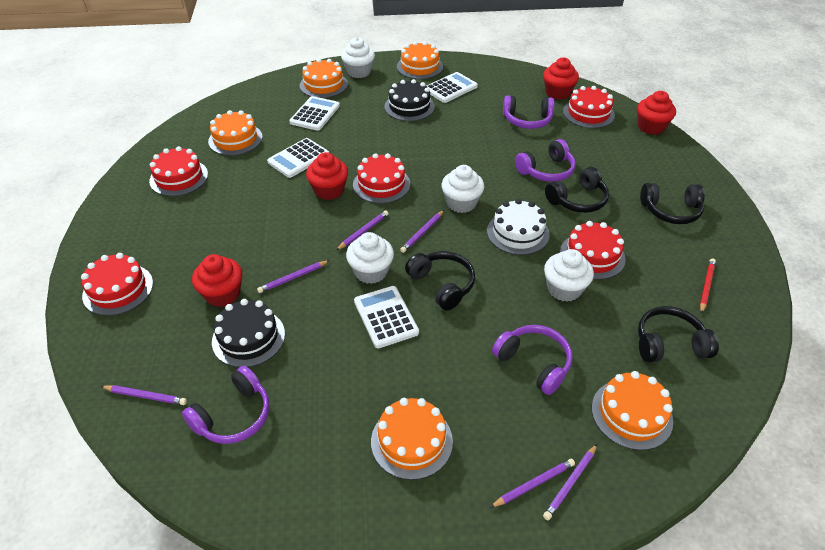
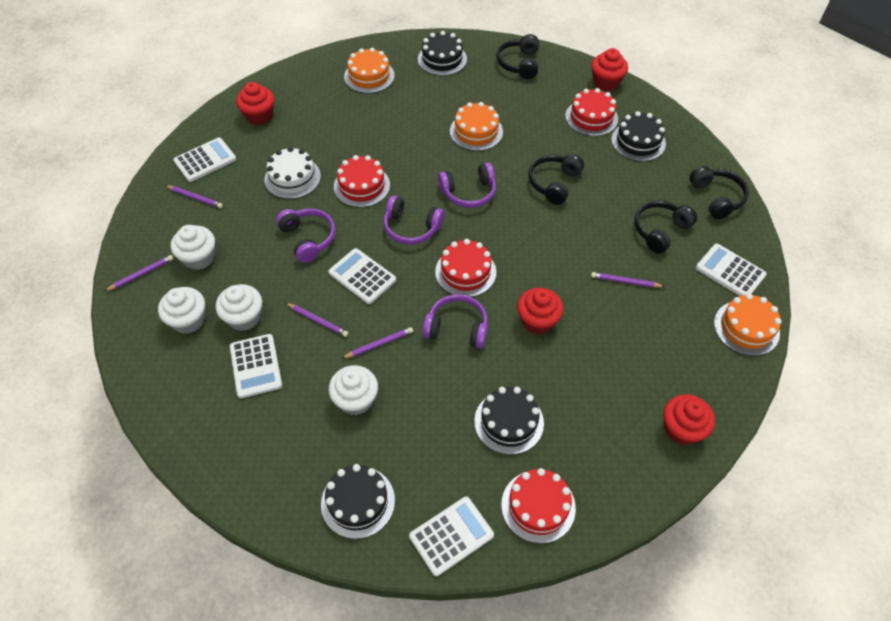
black cake: 2 -> 4
orange cake: 5 -> 3
purple pencil: 6 -> 5
red cake: 5 -> 4
red pencil: 1 -> 0
white calculator: 4 -> 5

